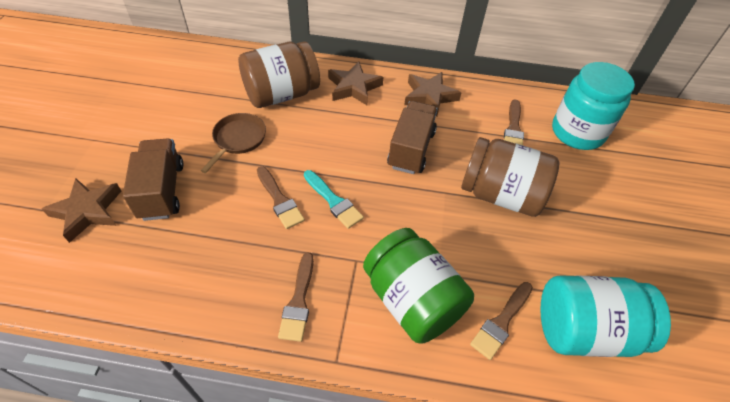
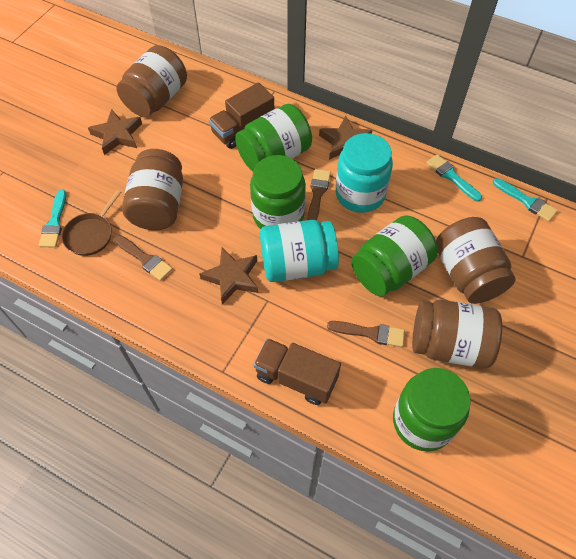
brown brush: 4 -> 3
brown jar: 2 -> 4
green jar: 1 -> 4
turquoise brush: 1 -> 3

